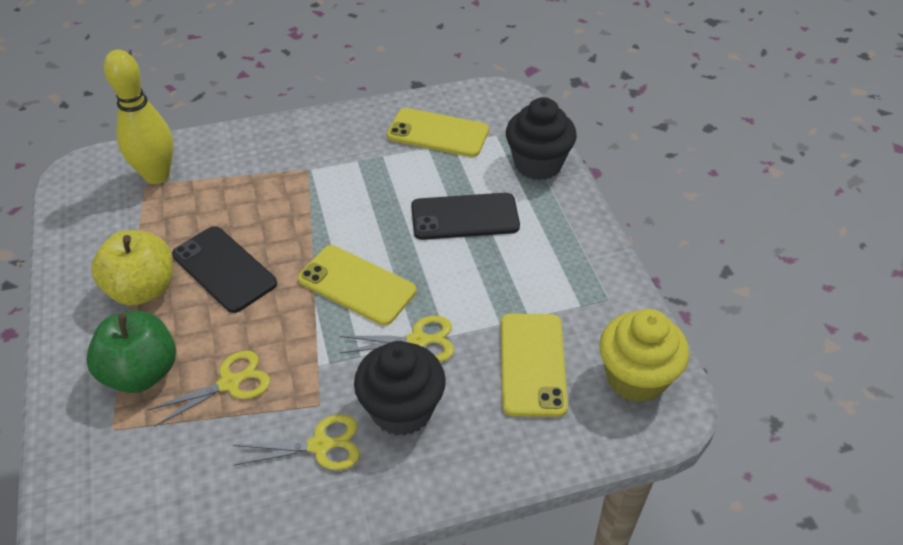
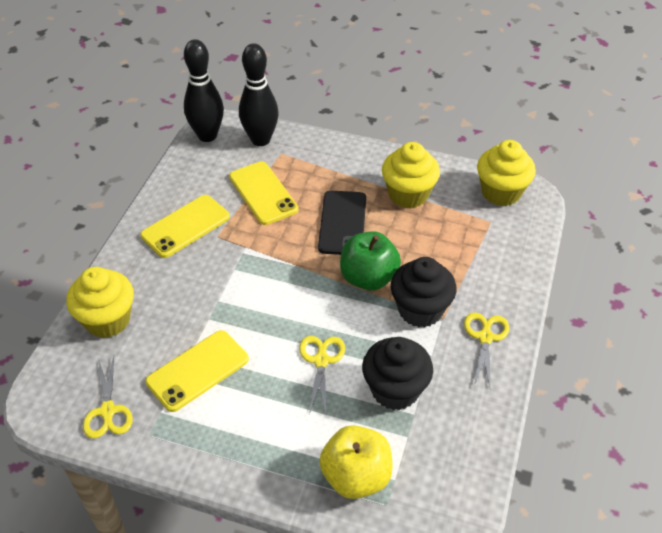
black bowling pin: 0 -> 2
black phone: 2 -> 1
yellow bowling pin: 1 -> 0
yellow cupcake: 1 -> 3

